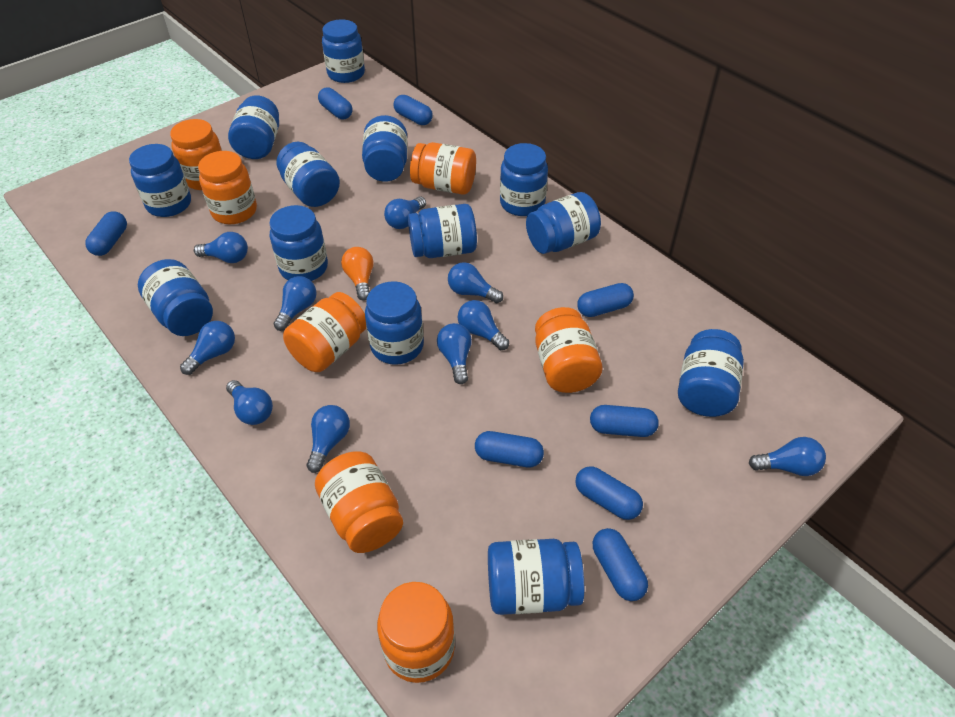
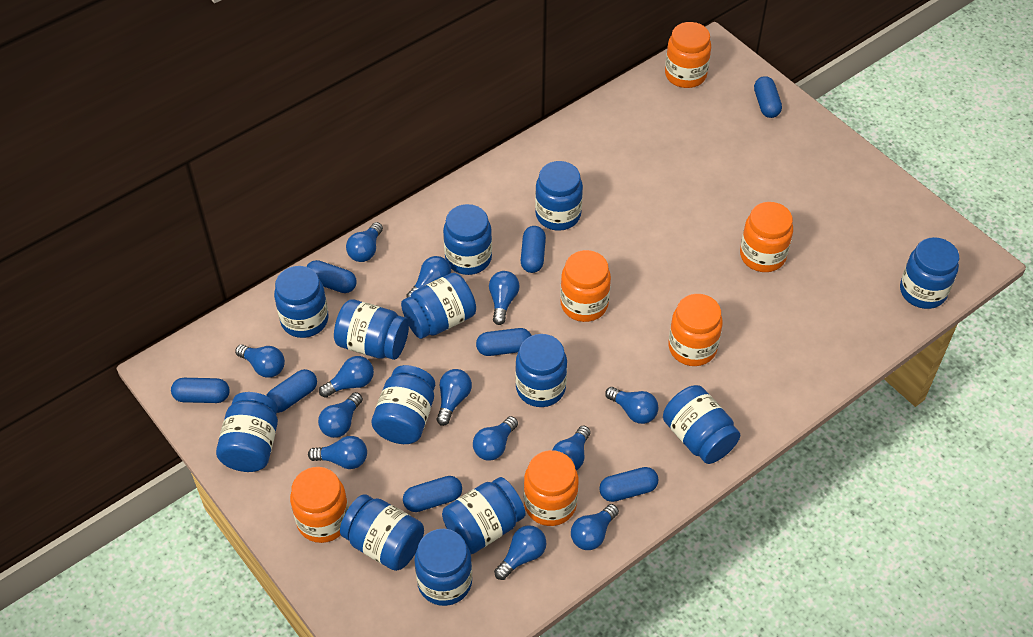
blue light bulb: 10 -> 13
orange jar: 7 -> 6
orange light bulb: 1 -> 0

